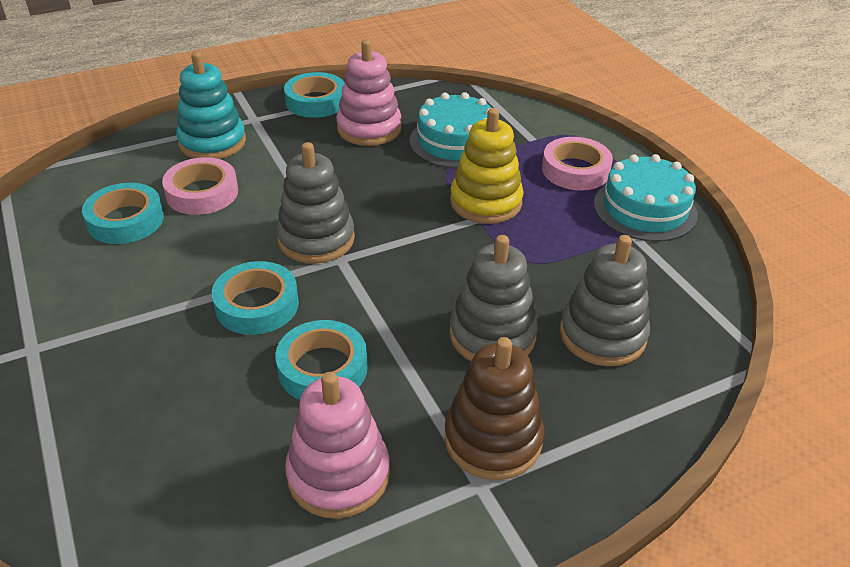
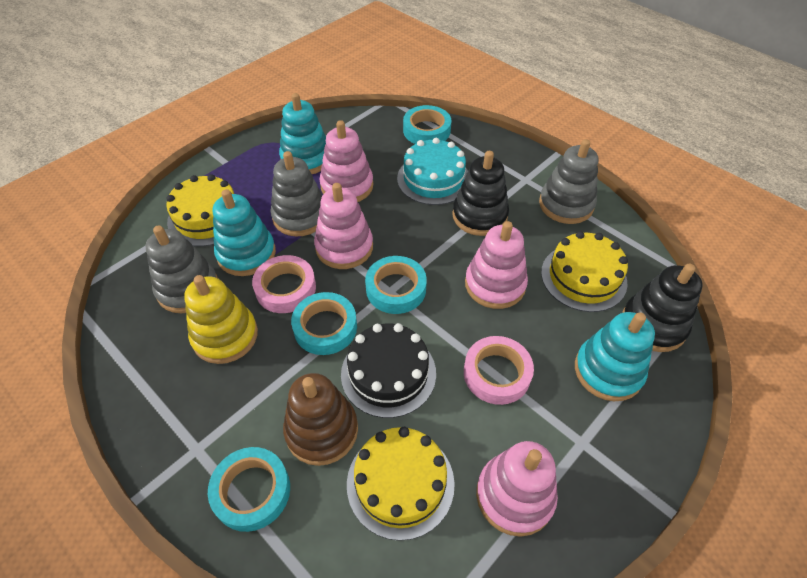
black cake: 0 -> 1
black stacking toy: 0 -> 2
pink stacking toy: 2 -> 4
turquoise cake: 2 -> 1
turquoise stacking toy: 1 -> 3
yellow cake: 0 -> 3

